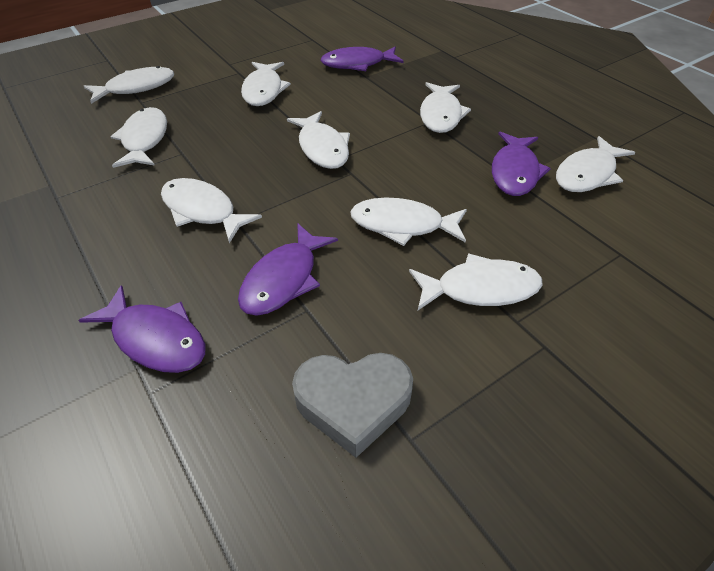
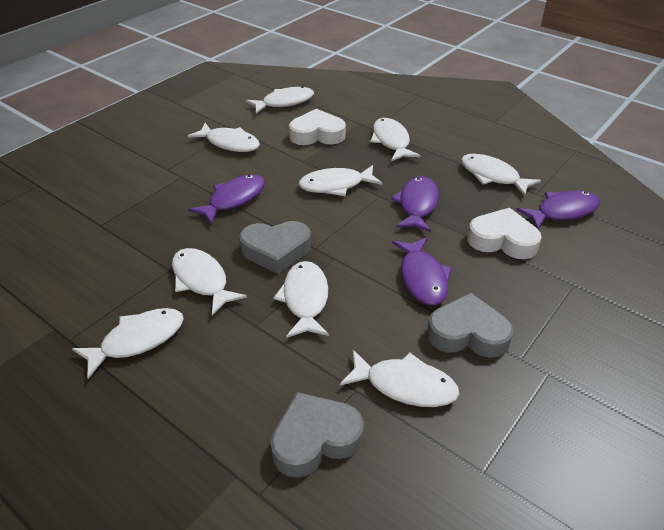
grey heart: 1 -> 3
white heart: 0 -> 2

